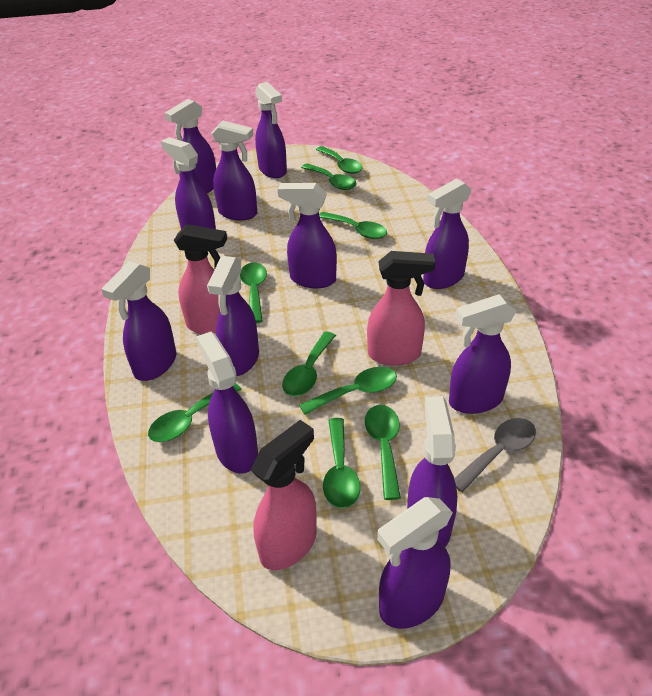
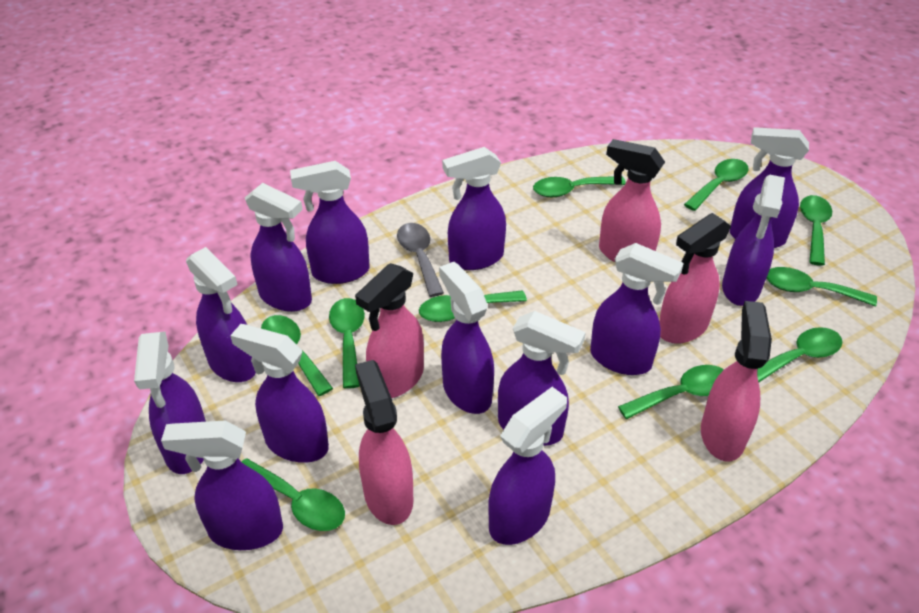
green spoon: 9 -> 10
pink spray bottle: 3 -> 5
purple spray bottle: 12 -> 13

